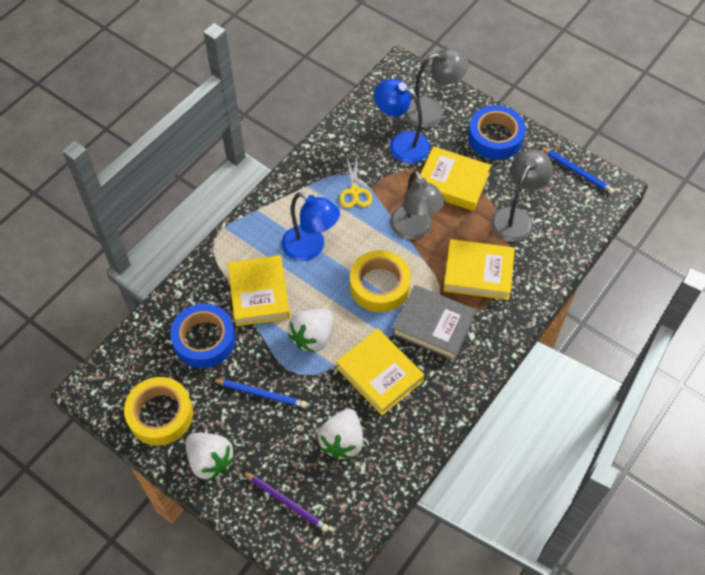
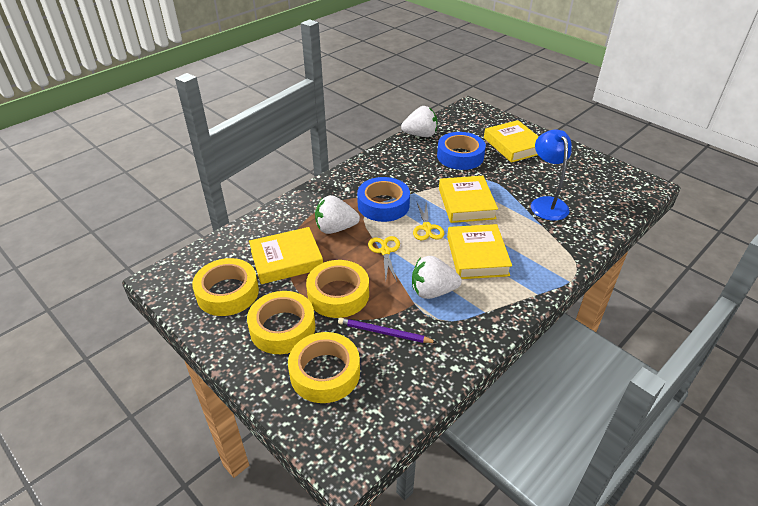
blue lamp: 2 -> 1
blue pencil: 2 -> 0
grey book: 1 -> 0
grey lamp: 3 -> 0
yellow scissors: 1 -> 2
yellow tape: 2 -> 4

